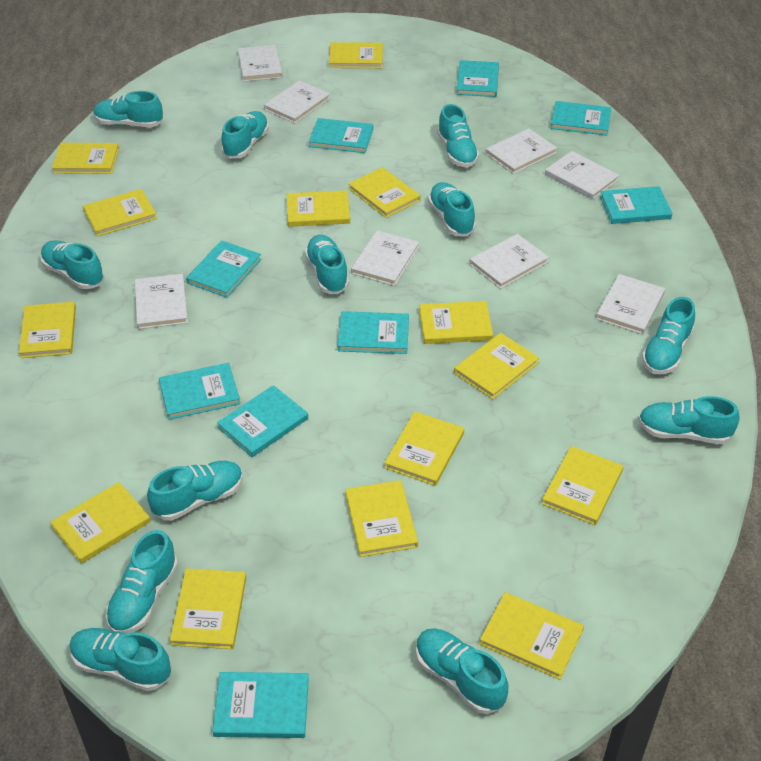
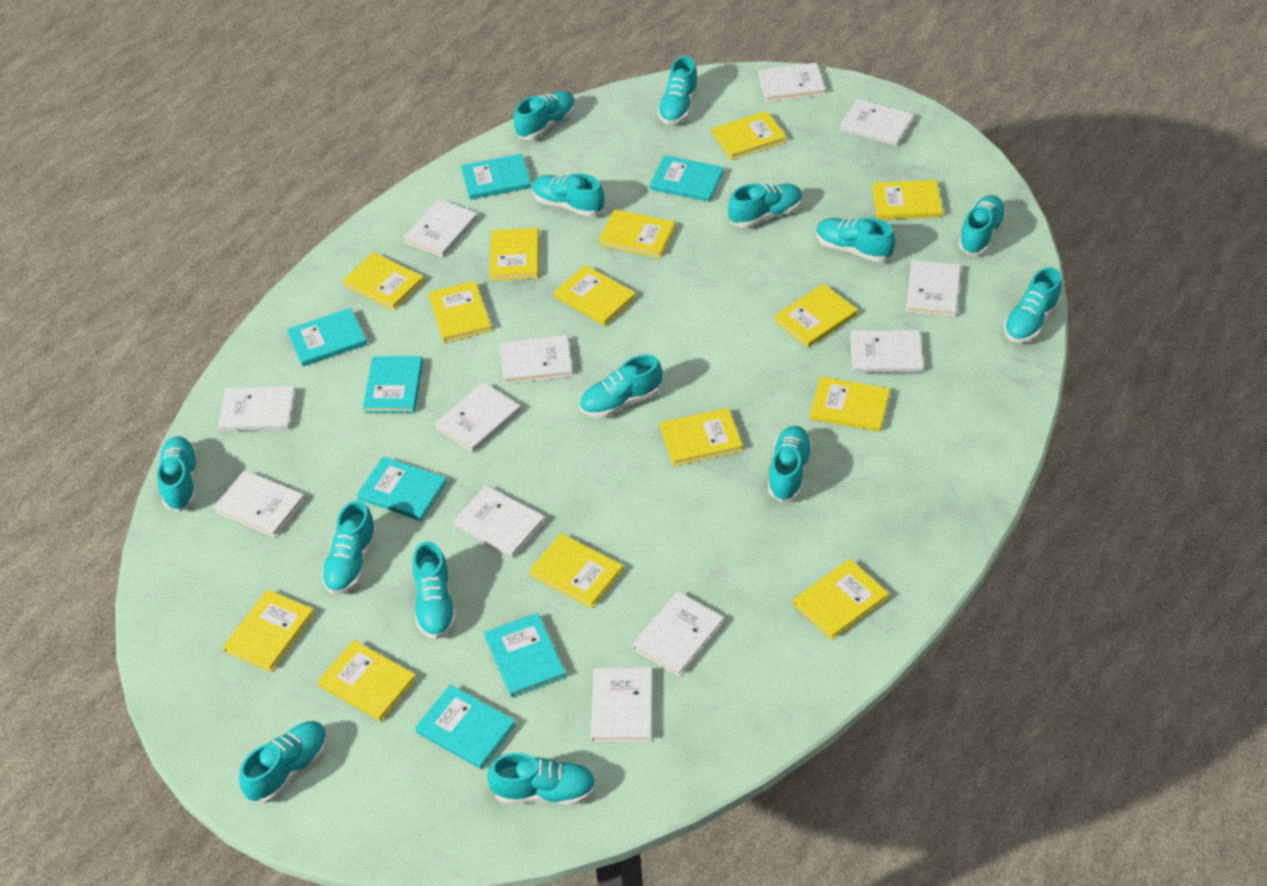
turquoise book: 9 -> 7
turquoise shoe: 12 -> 14
white book: 8 -> 12

